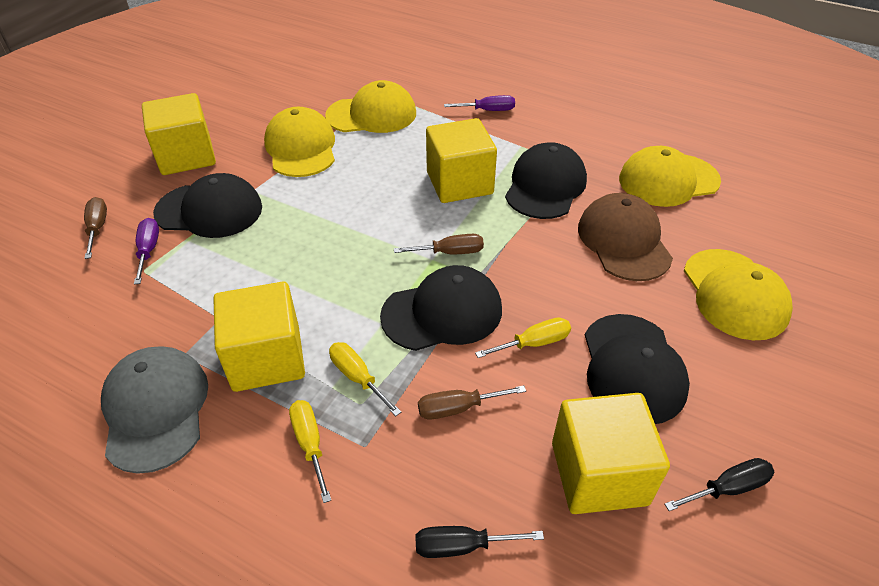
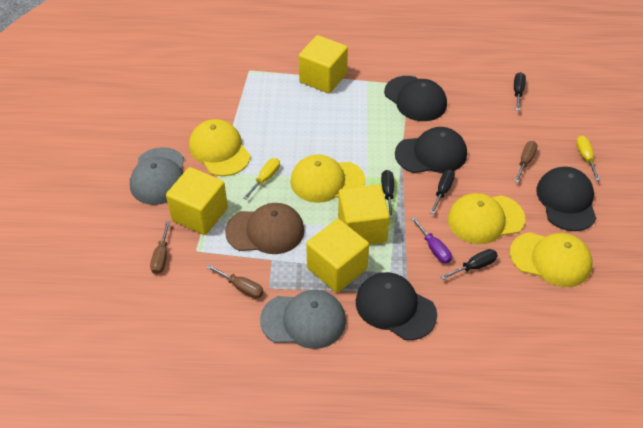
black screwdriver: 2 -> 4
grey cap: 1 -> 2
purple screwdriver: 2 -> 1
yellow screwdriver: 3 -> 2

